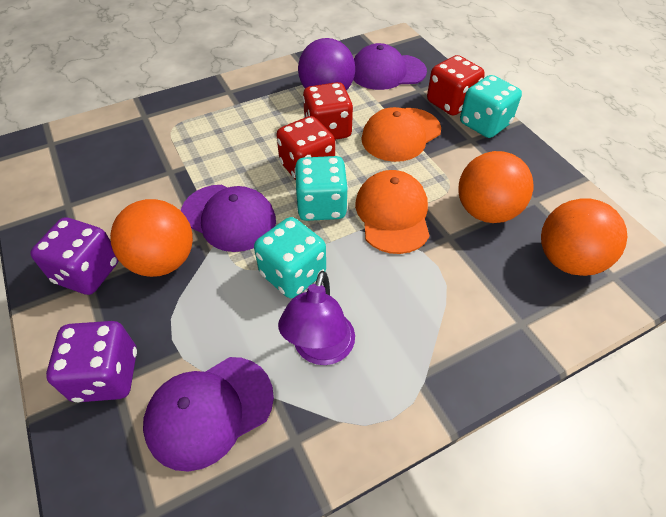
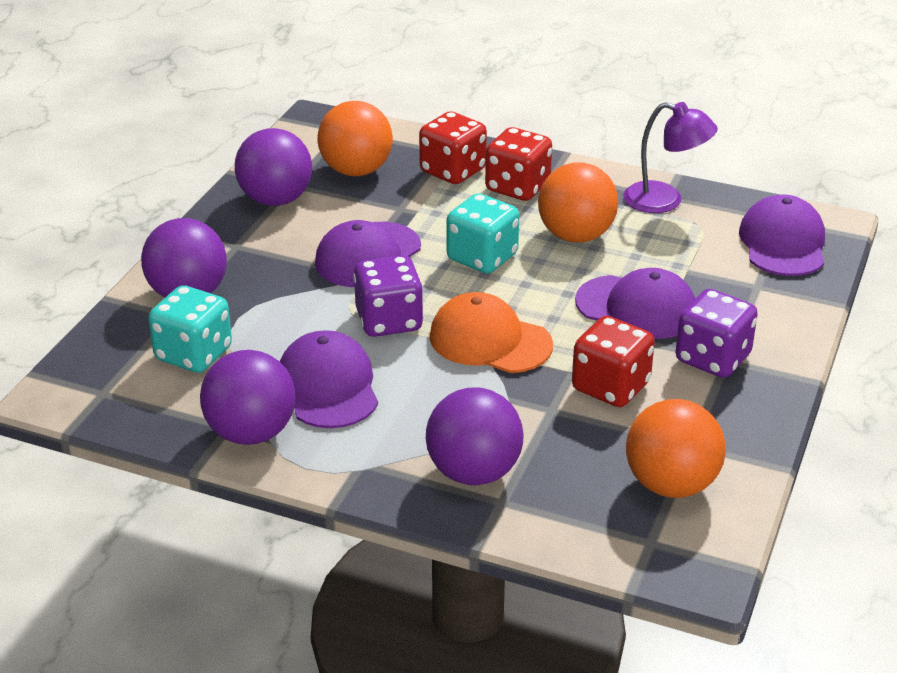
orange cap: 2 -> 1
purple ball: 1 -> 4
purple cap: 3 -> 4
turquoise dice: 3 -> 2

